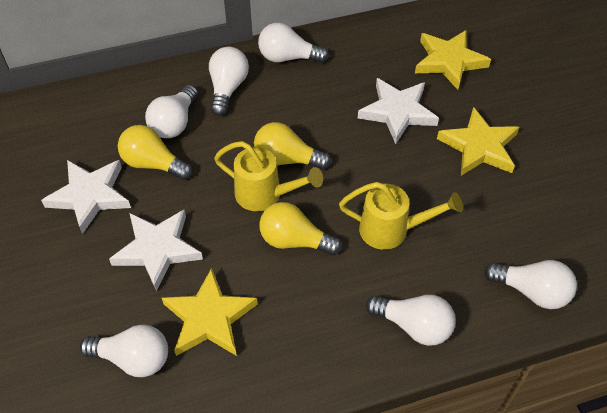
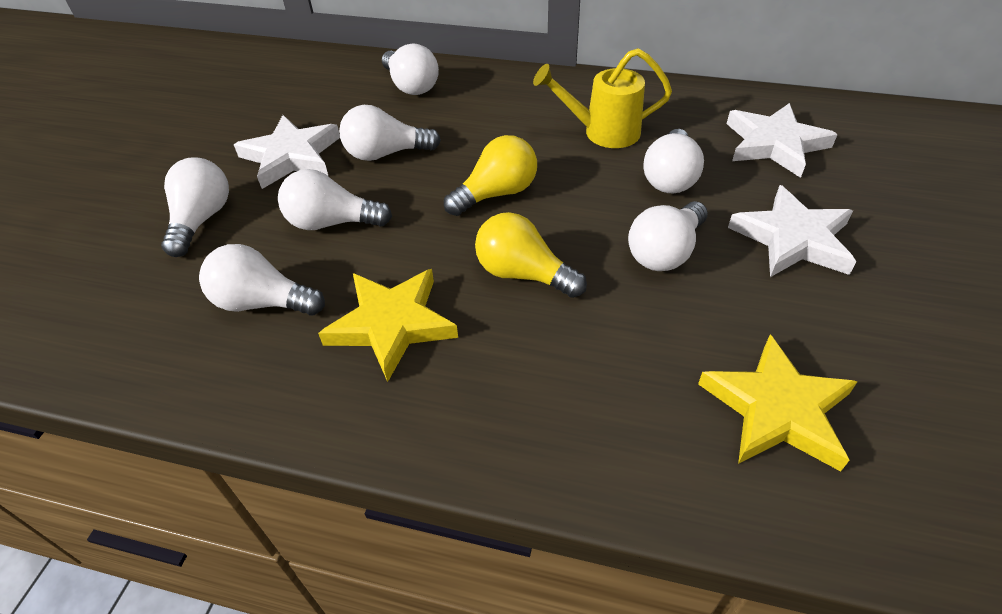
white light bulb: 6 -> 7
yellow light bulb: 3 -> 2
yellow star: 3 -> 2
yellow watering can: 2 -> 1

